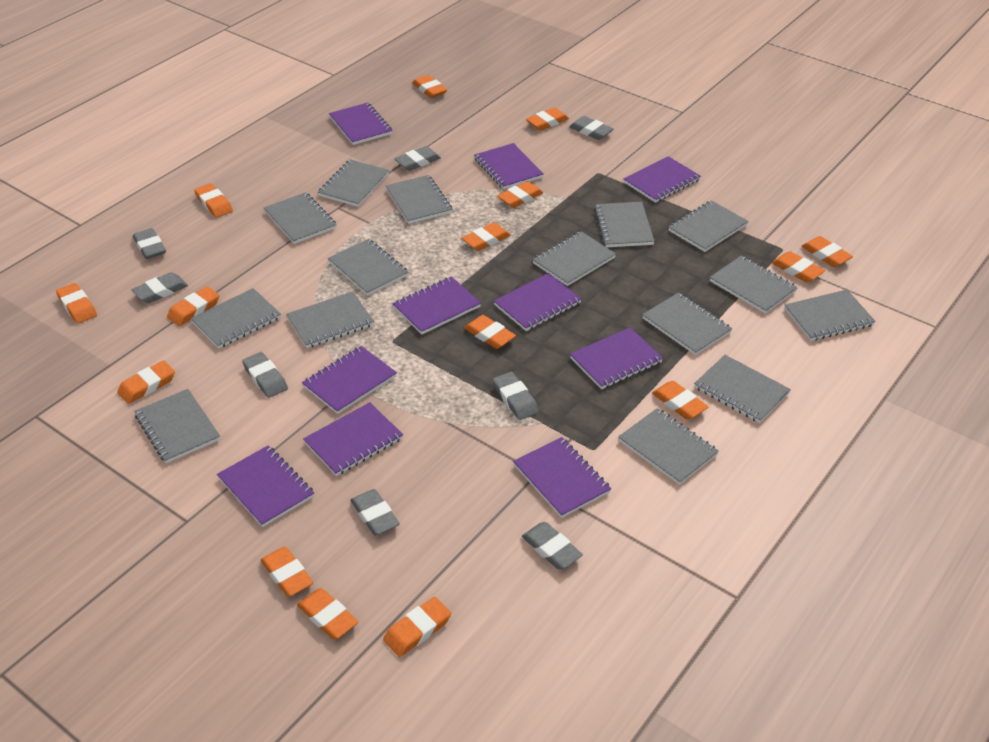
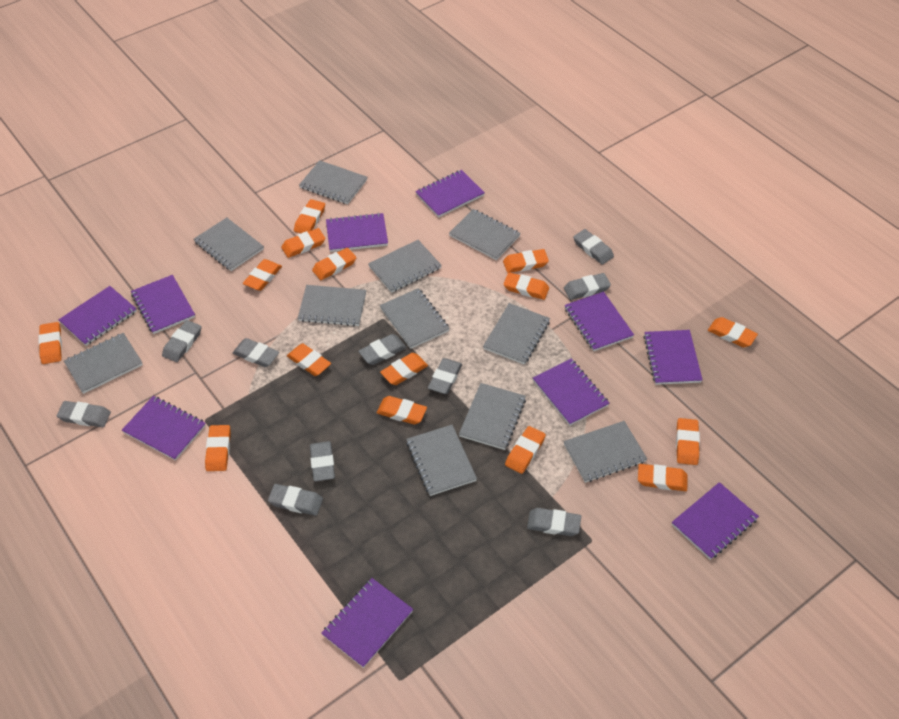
grey eraser: 8 -> 10
grey notebook: 15 -> 11

